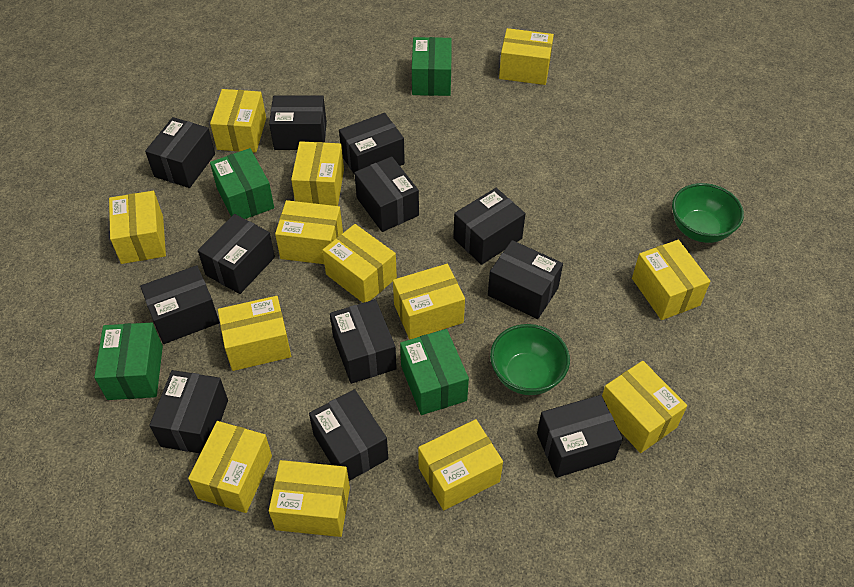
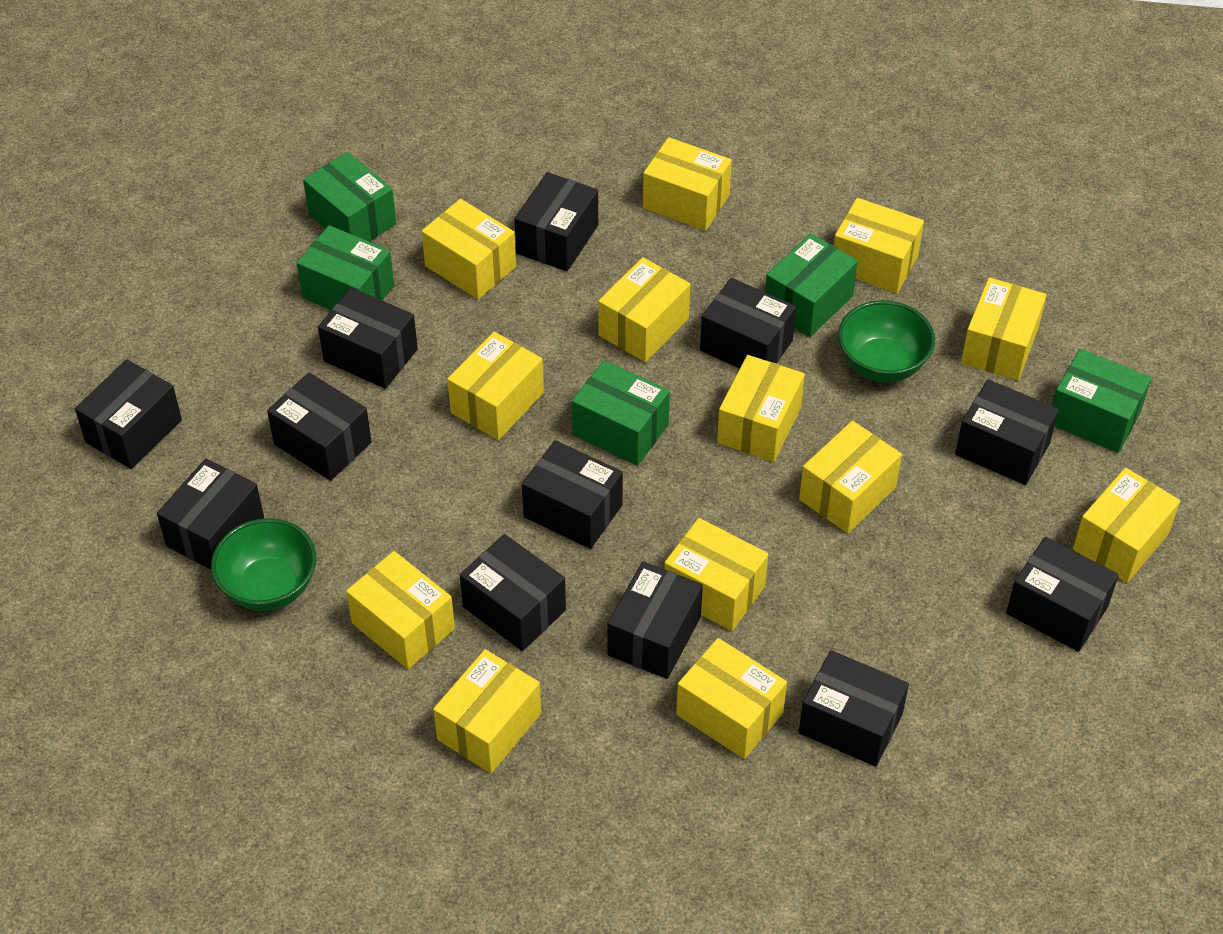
green box: 4 -> 5

